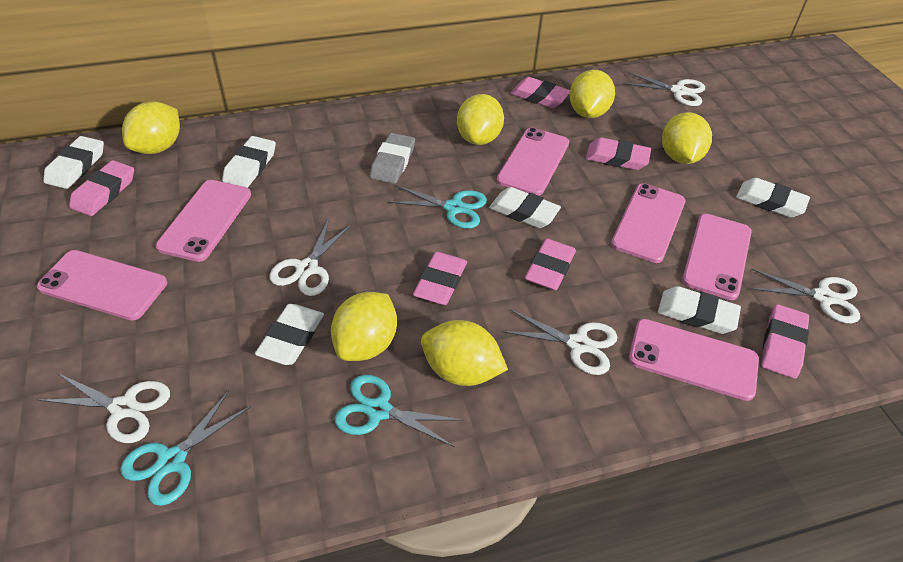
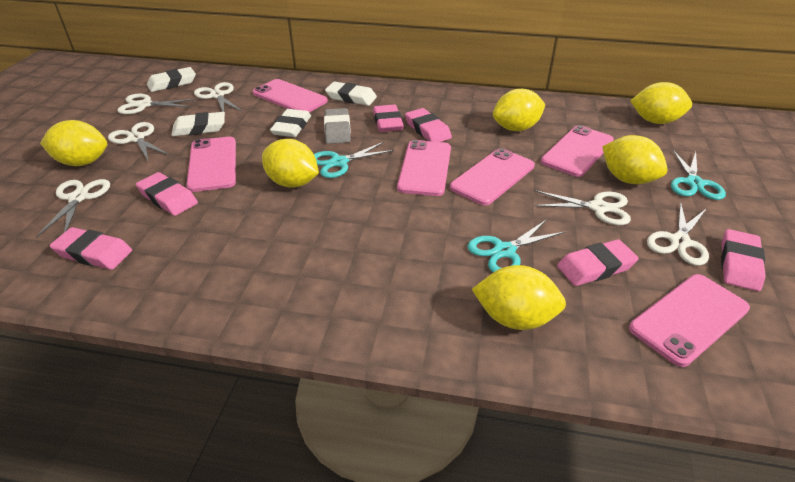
white eraser: 6 -> 4
white scissors: 5 -> 6

